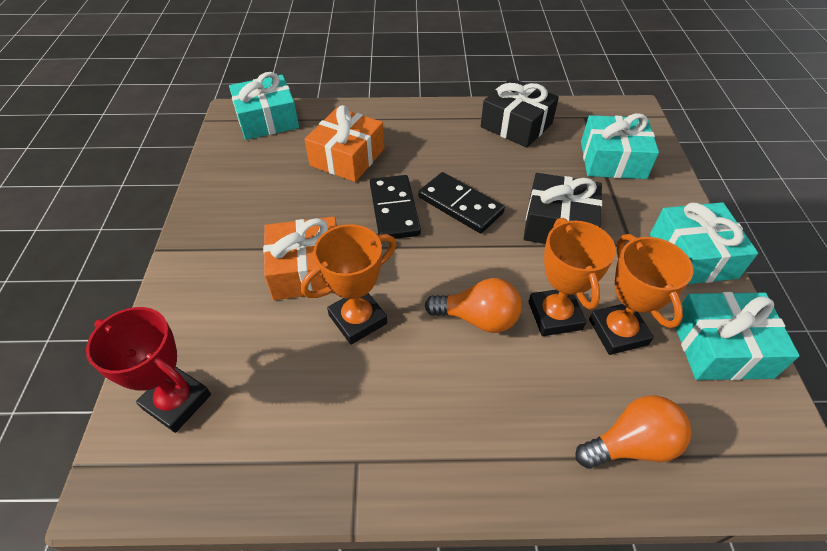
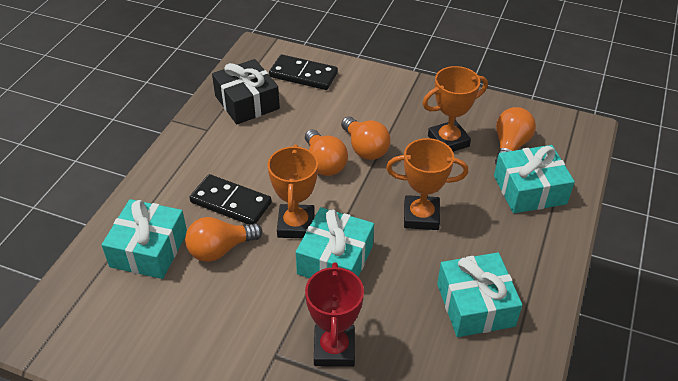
black gift: 2 -> 1
orange gift: 2 -> 0
orange light bulb: 2 -> 4

